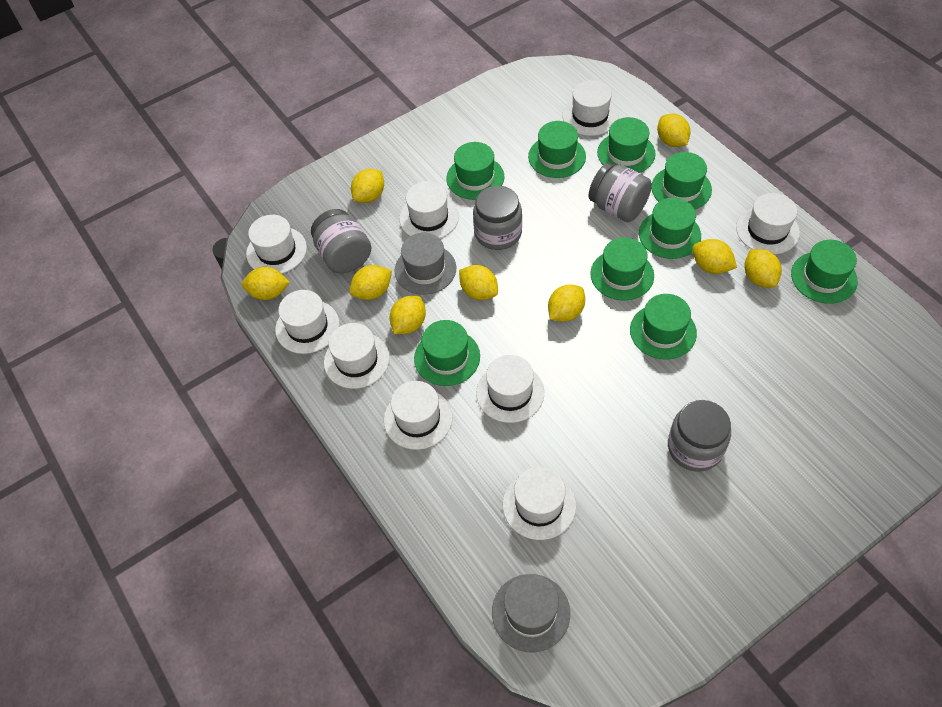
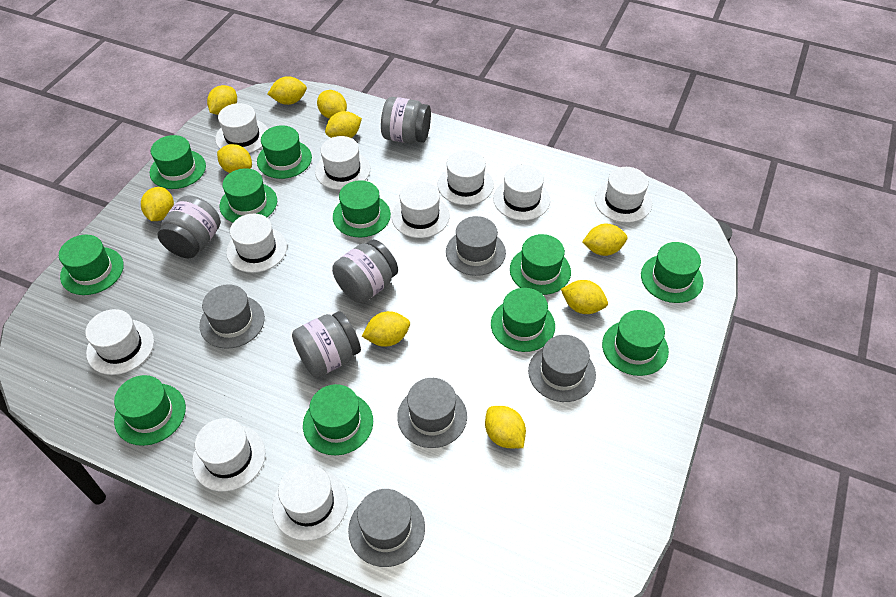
green hat: 9 -> 11
grey hat: 2 -> 5
white hat: 9 -> 10
yellow lemon: 9 -> 10

